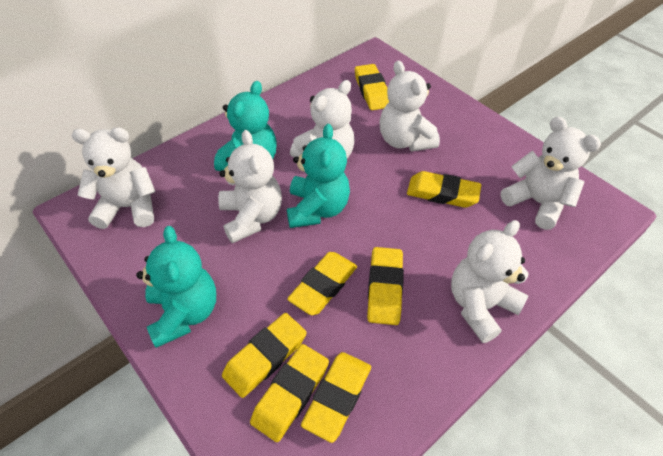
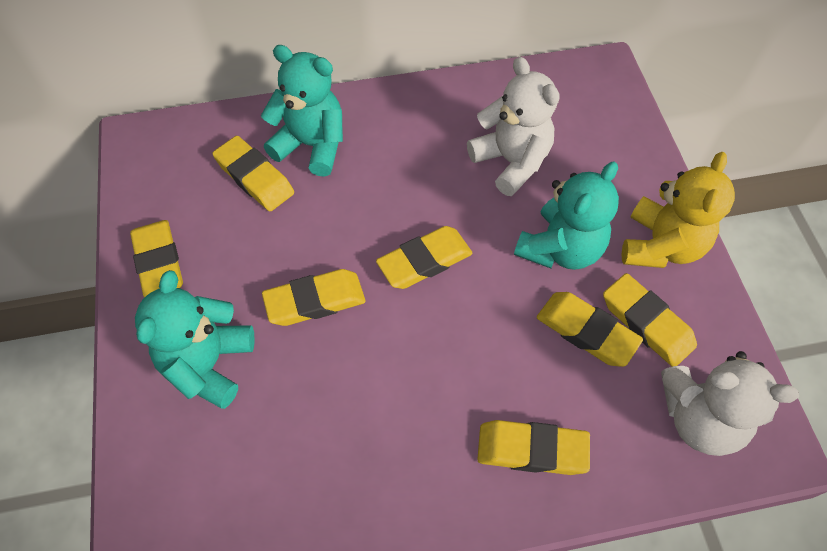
white teddy bear: 6 -> 2
yellow teddy bear: 0 -> 1

